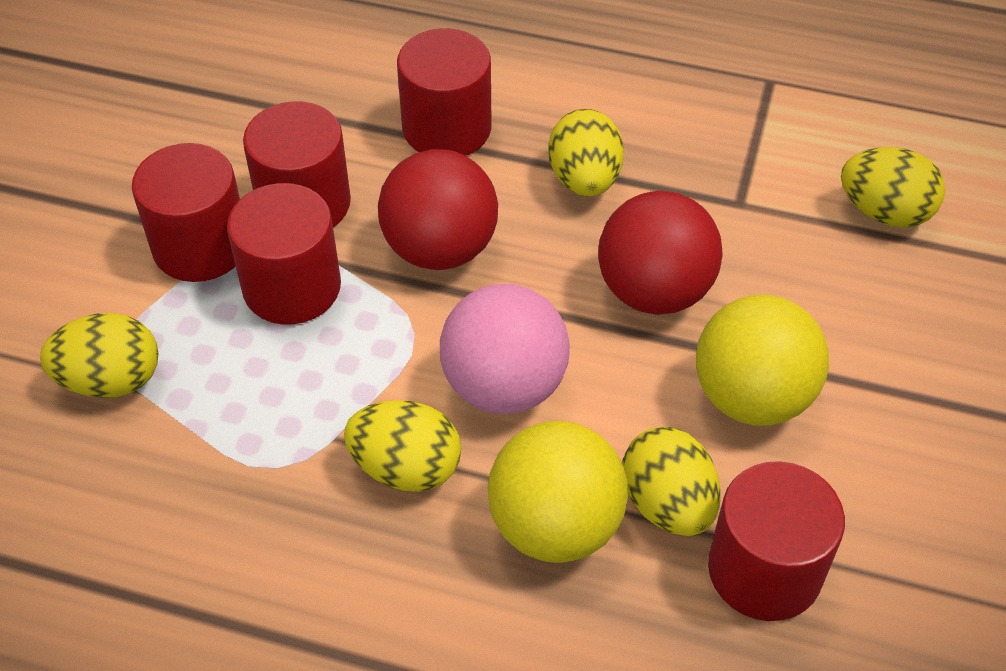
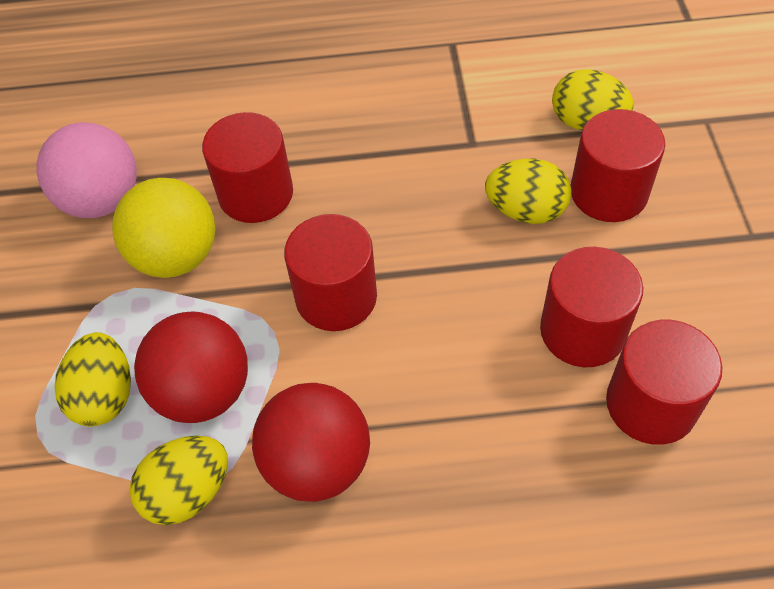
yellow ball: 2 -> 1
yellow egg: 5 -> 4

